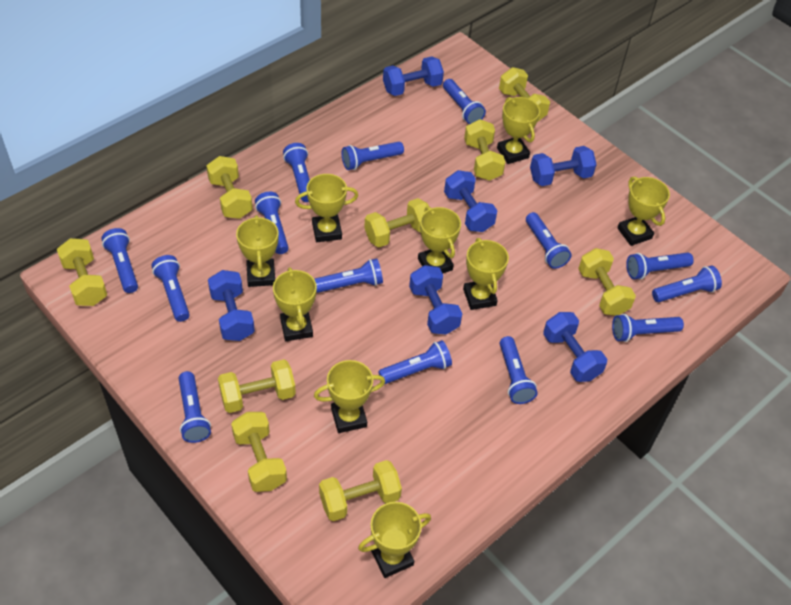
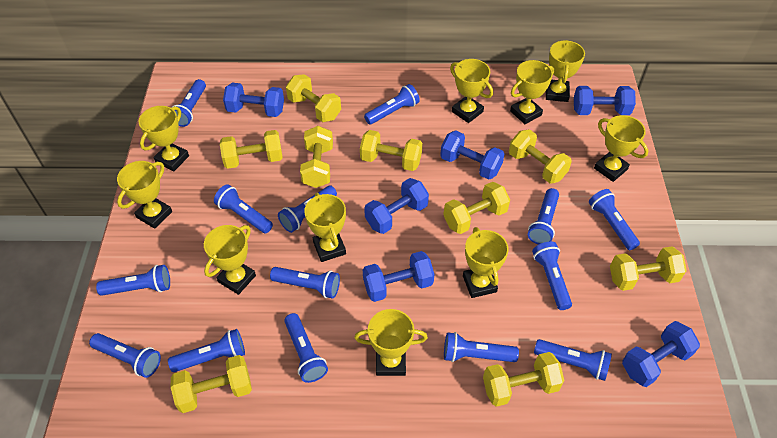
yellow trophy: 9 -> 10

